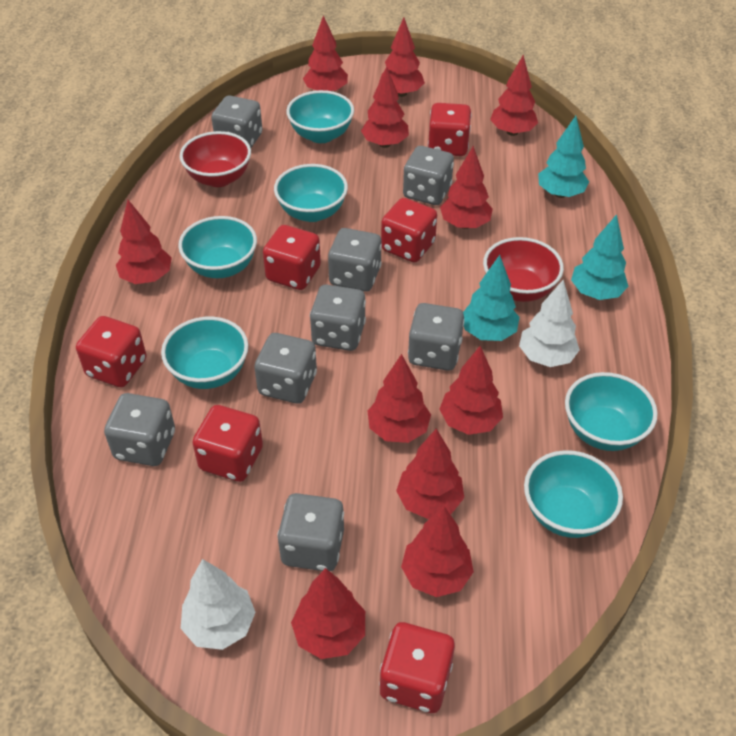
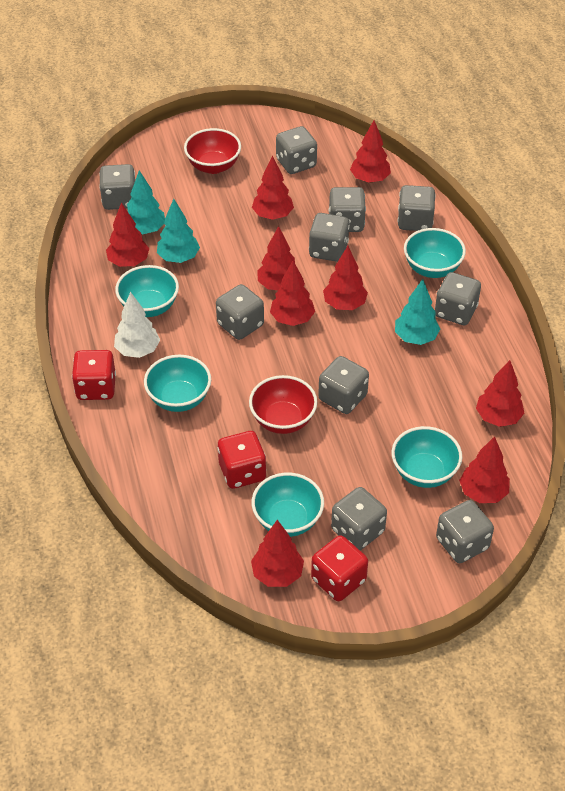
grey dice: 8 -> 10
red dice: 6 -> 3
red tree: 11 -> 9
turquoise bowl: 6 -> 5
white tree: 2 -> 1

